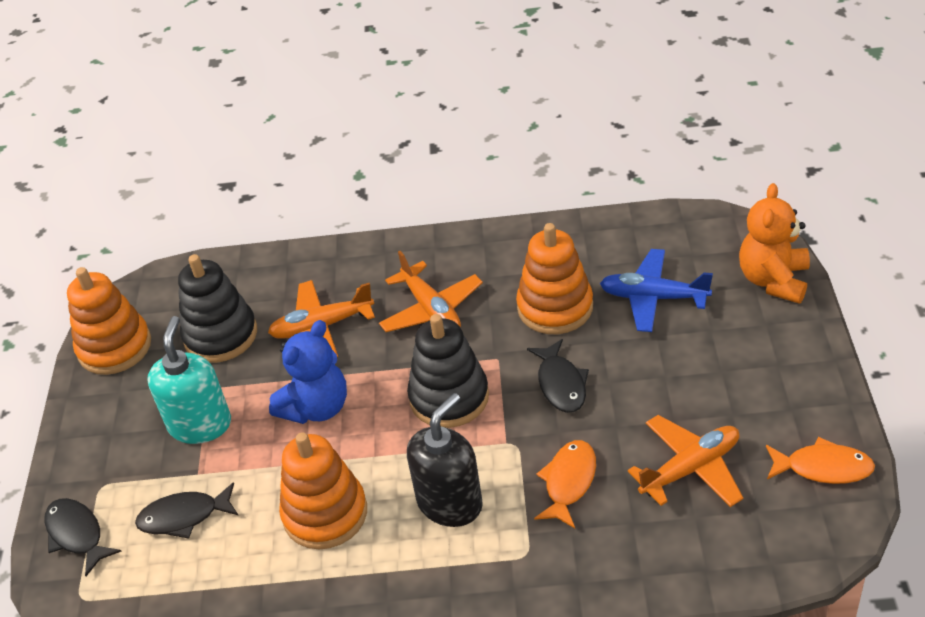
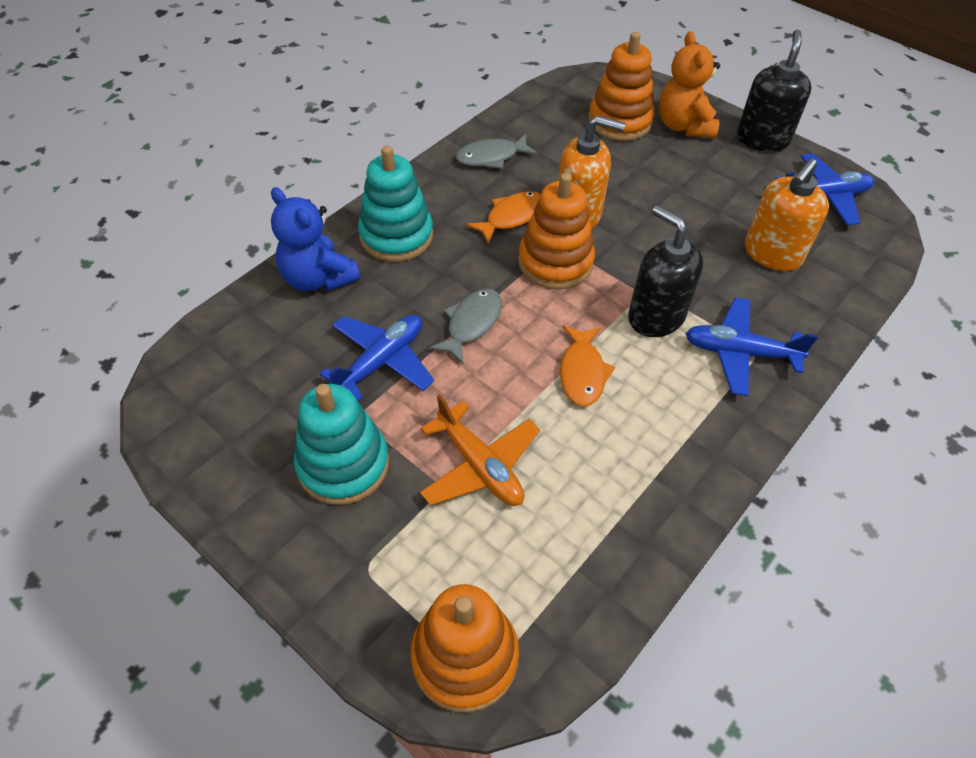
black fish: 3 -> 0
black soap dispenser: 1 -> 2
black stacking toy: 2 -> 0
blue plane: 1 -> 3
grey fish: 0 -> 2
orange plane: 3 -> 1
orange soap dispenser: 0 -> 2
turquoise soap dispenser: 1 -> 0
turquoise stacking toy: 0 -> 2

